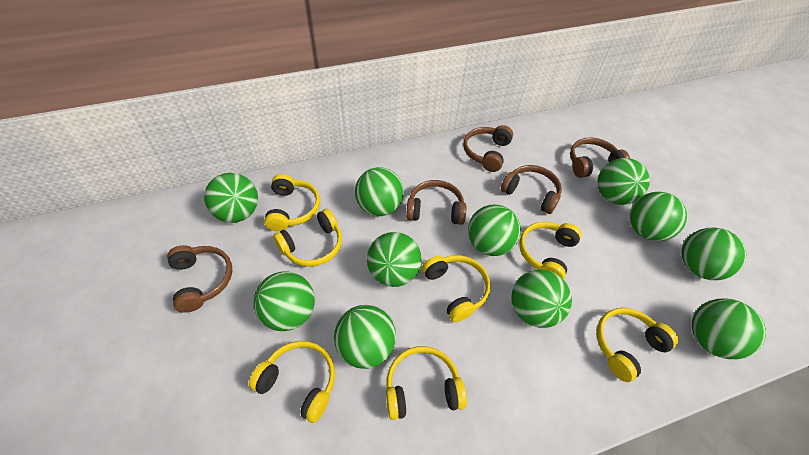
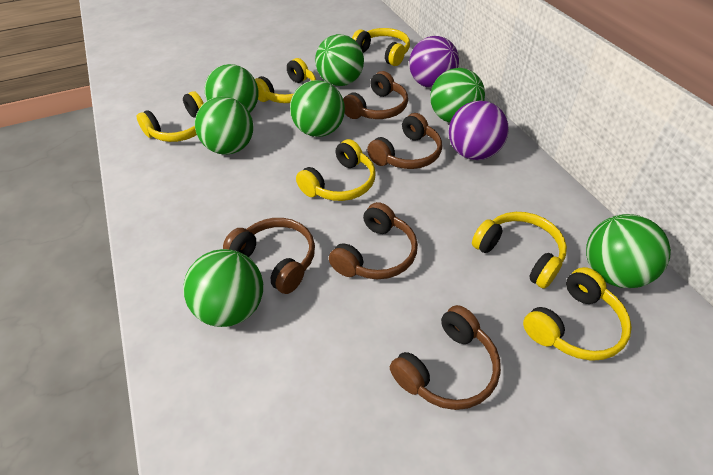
green ball: 11 -> 7
purple ball: 0 -> 2
yellow headphones: 7 -> 6

